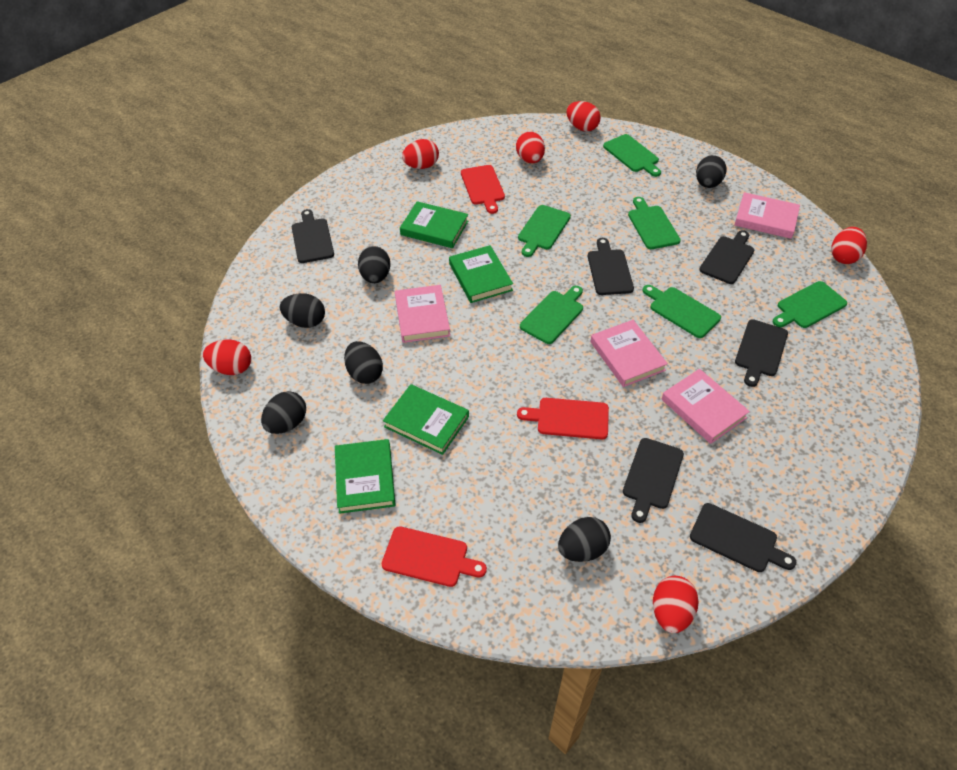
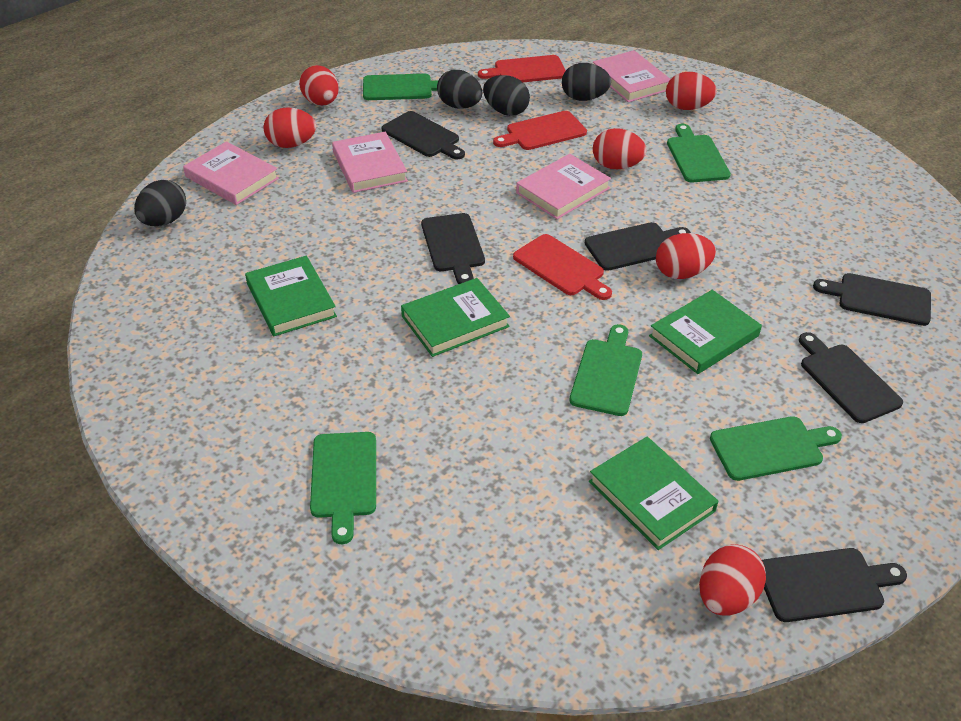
black egg: 6 -> 4
green cutting board: 6 -> 5

